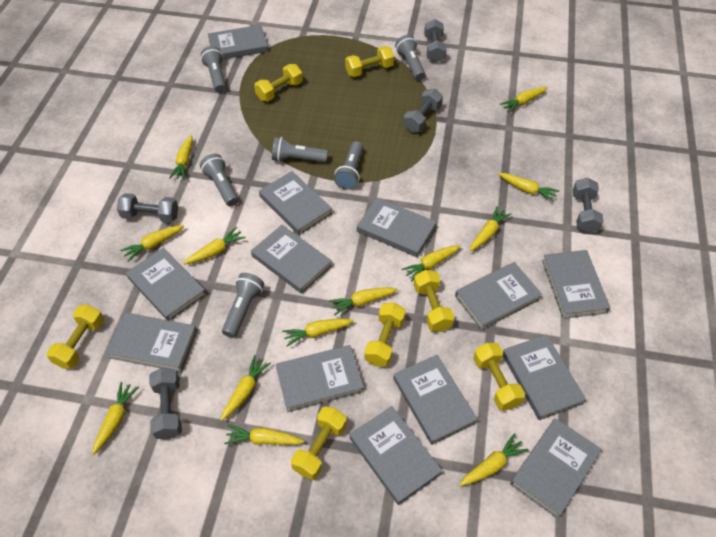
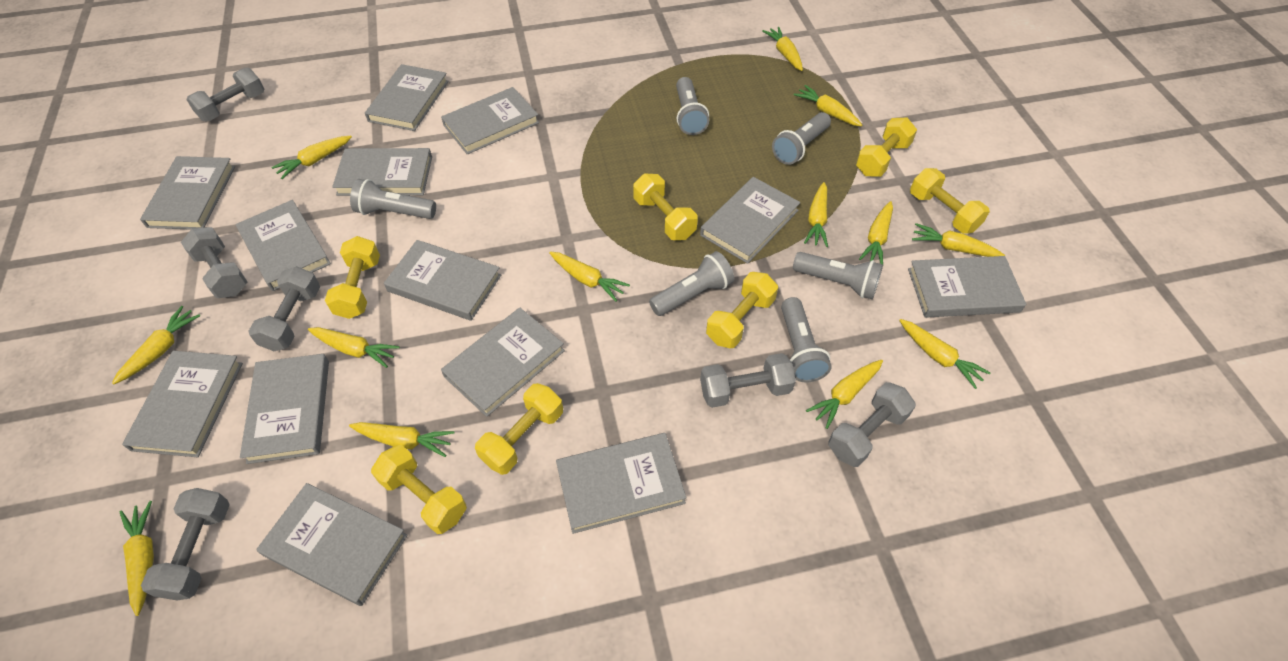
grey dumbbell: 5 -> 6

